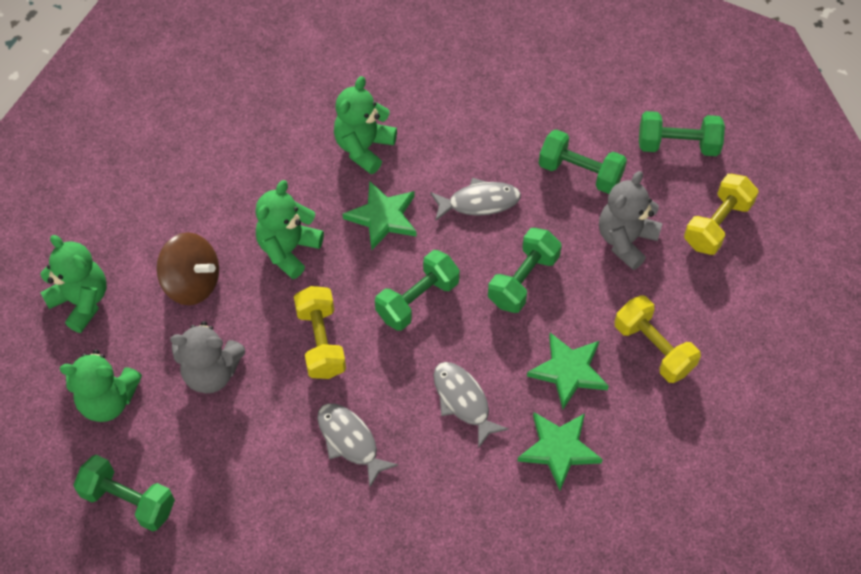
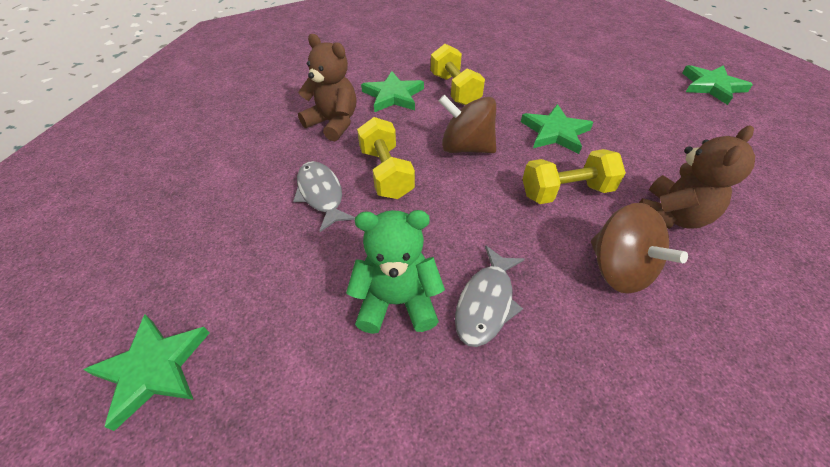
brown spinning top: 1 -> 2
brown teddy bear: 0 -> 2
green dumbbell: 5 -> 0
green star: 3 -> 4
green teddy bear: 4 -> 1
grey fish: 3 -> 2
grey teddy bear: 2 -> 0

